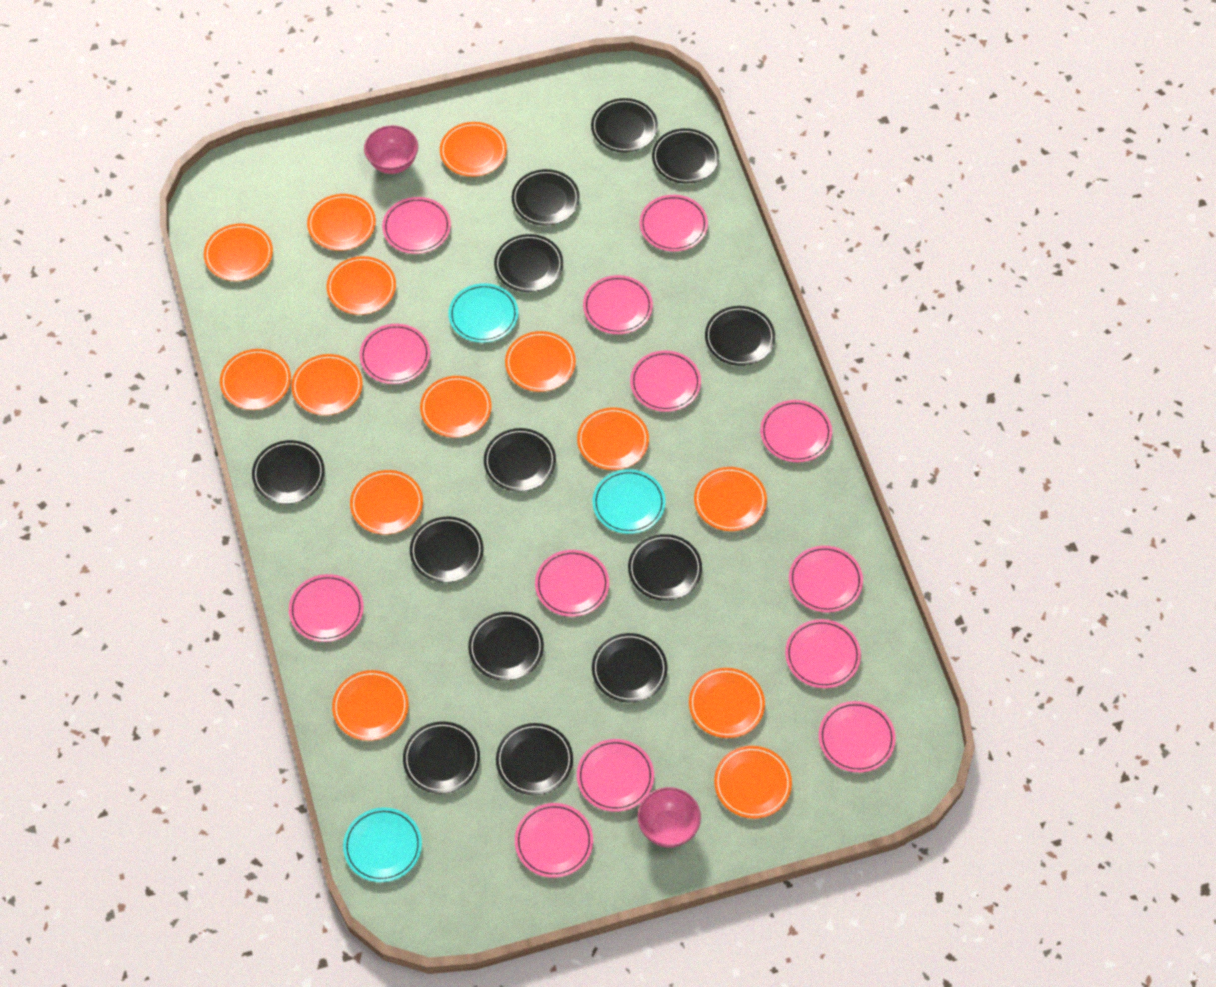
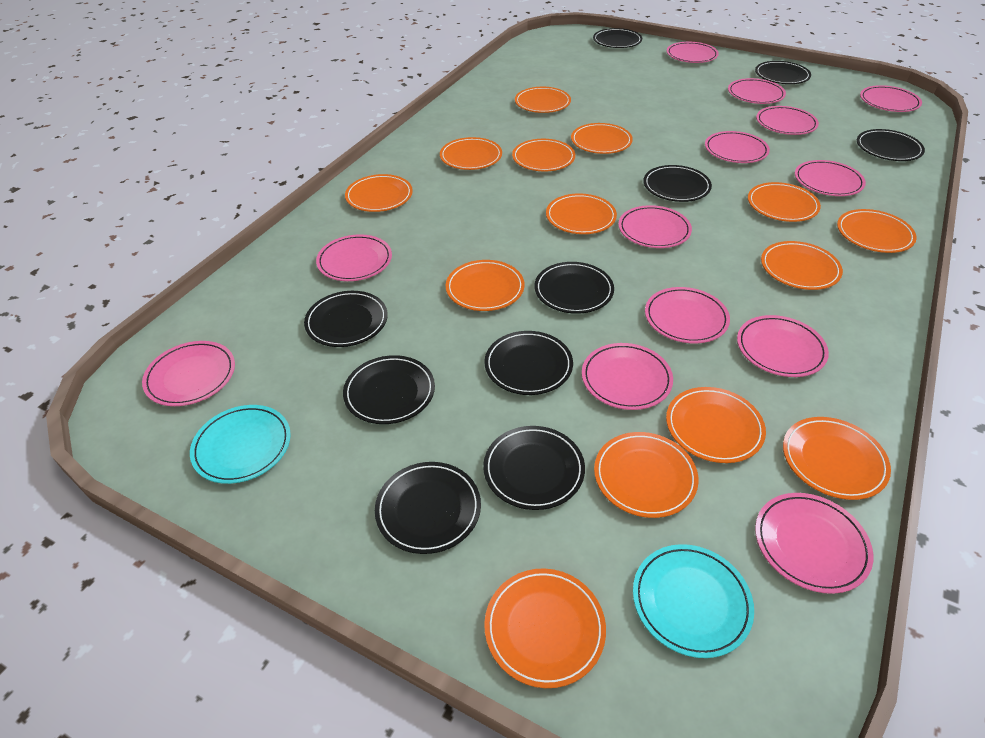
black plate: 13 -> 10
pink bowl: 2 -> 0
turquoise plate: 3 -> 2

